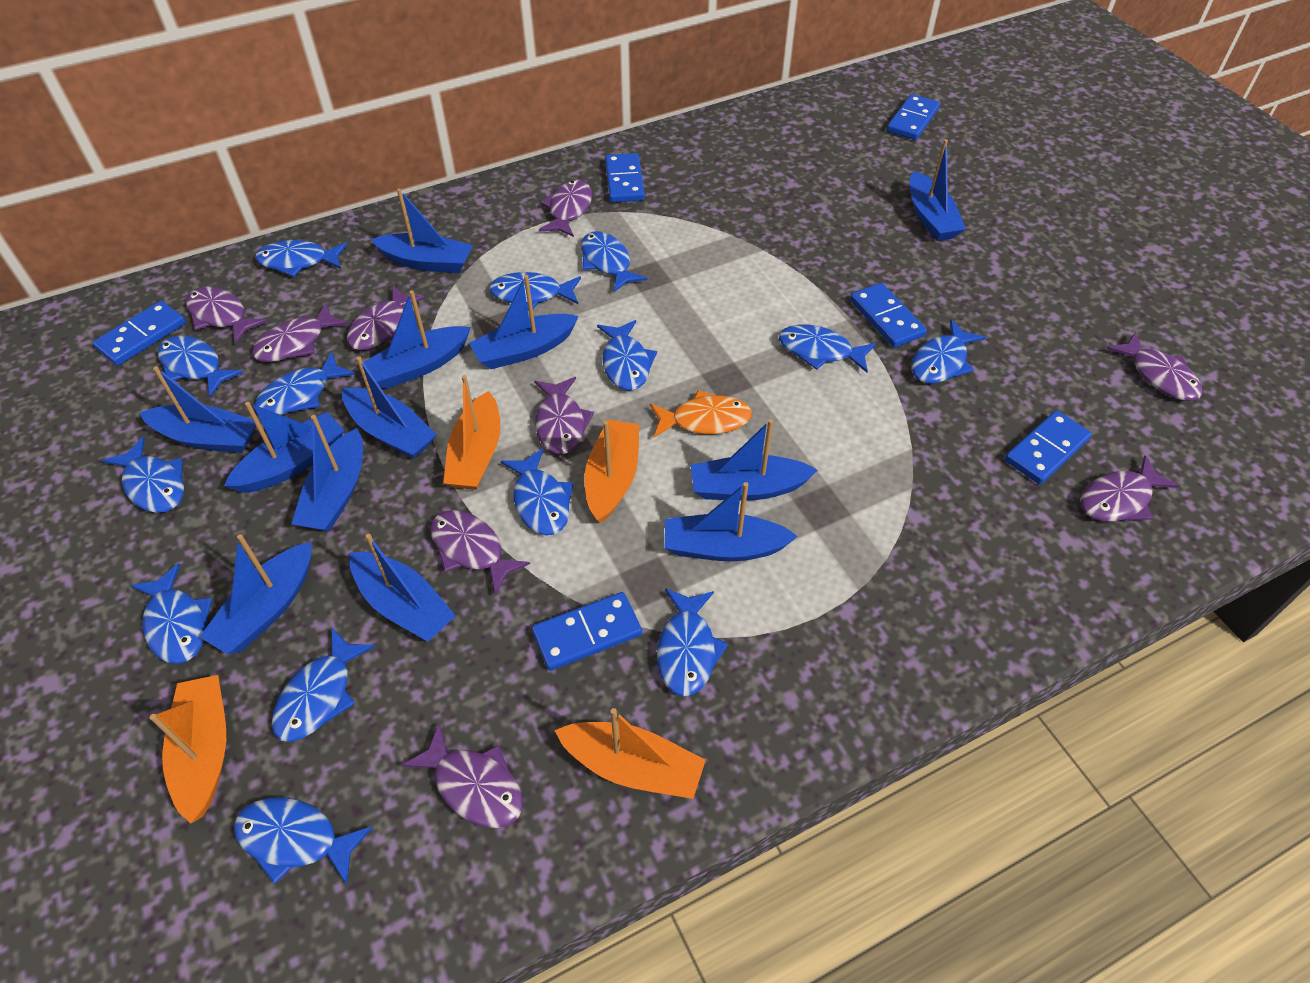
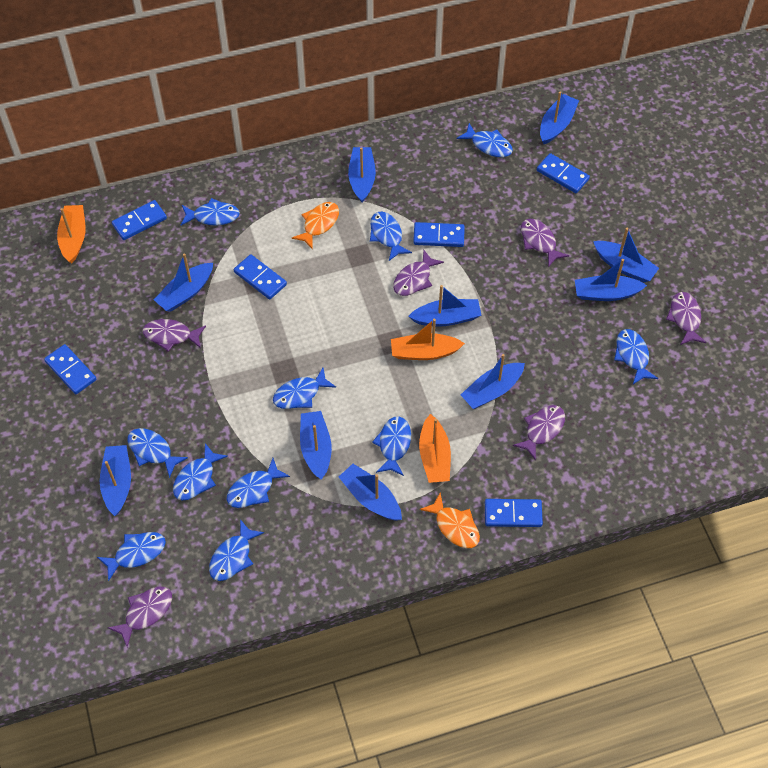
blue boat: 12 -> 10
blue fish: 14 -> 11
orange boat: 4 -> 3
orange fish: 1 -> 2
purple fish: 9 -> 6

